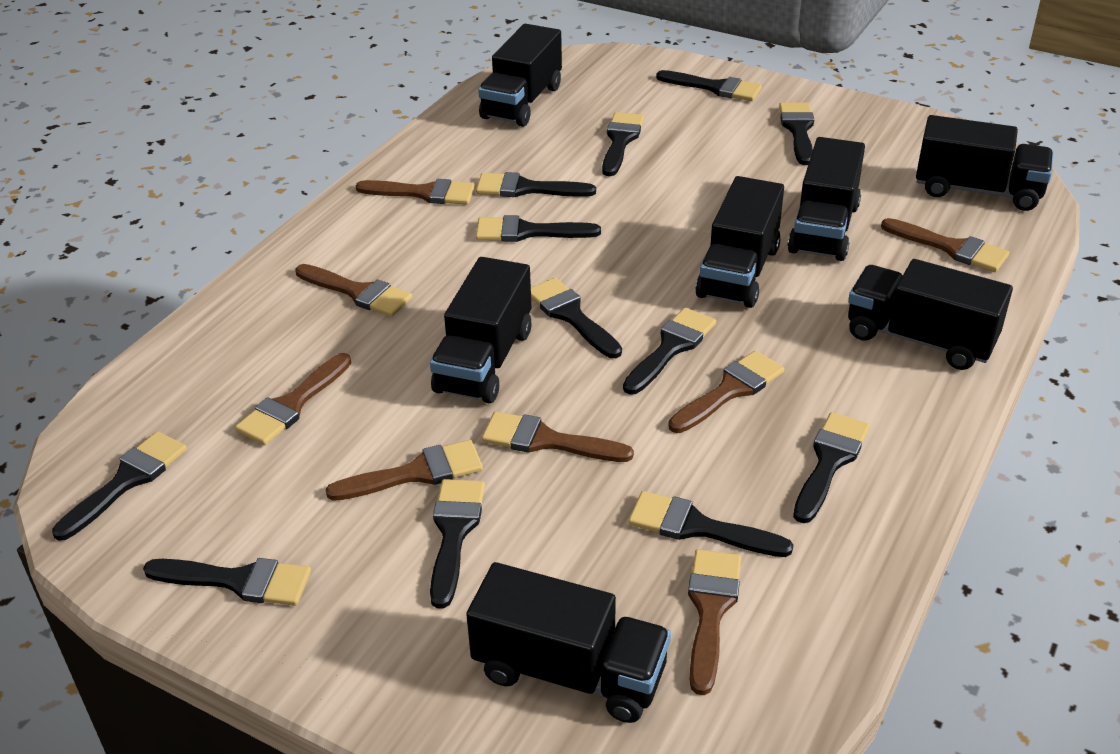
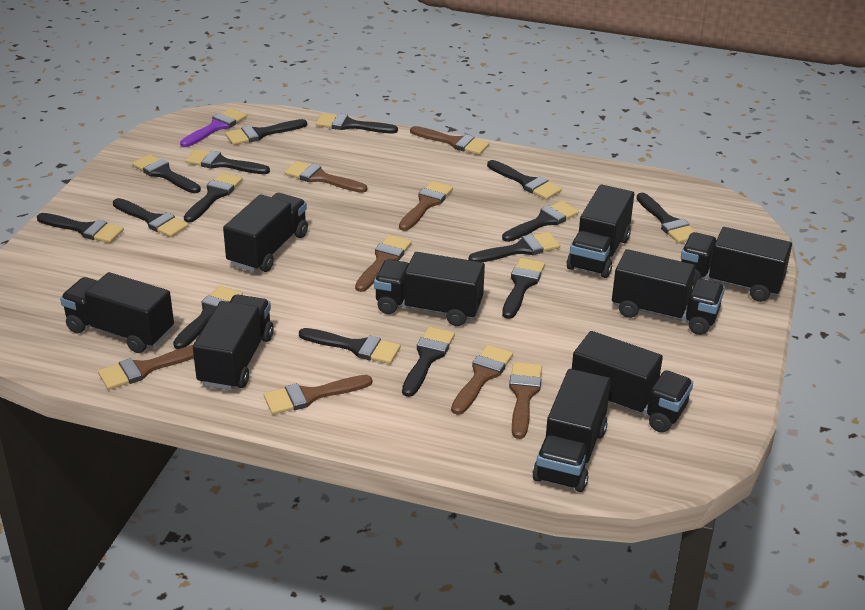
black brush: 12 -> 15
black truck: 7 -> 9
purple brush: 0 -> 1

